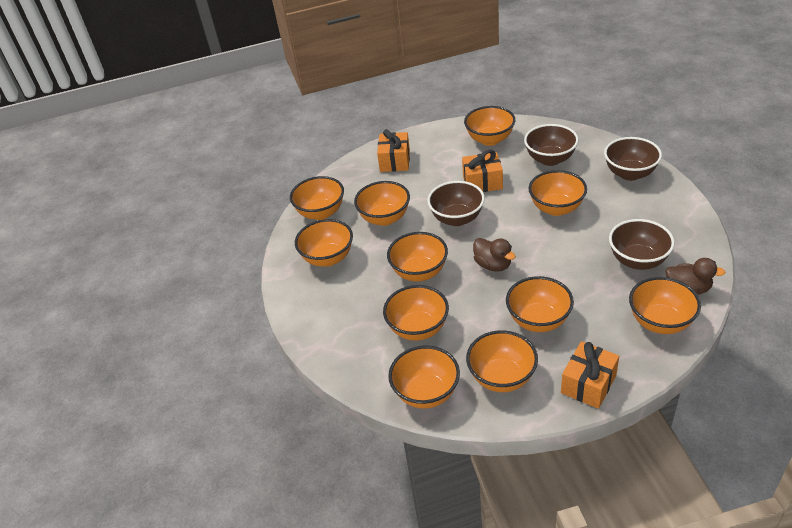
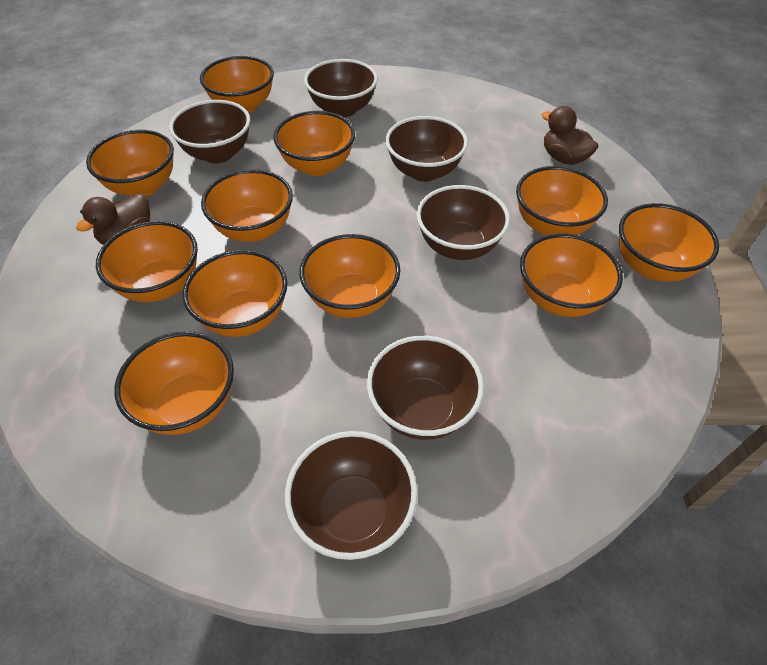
brown bowl: 4 -> 6
orange gift: 3 -> 0

